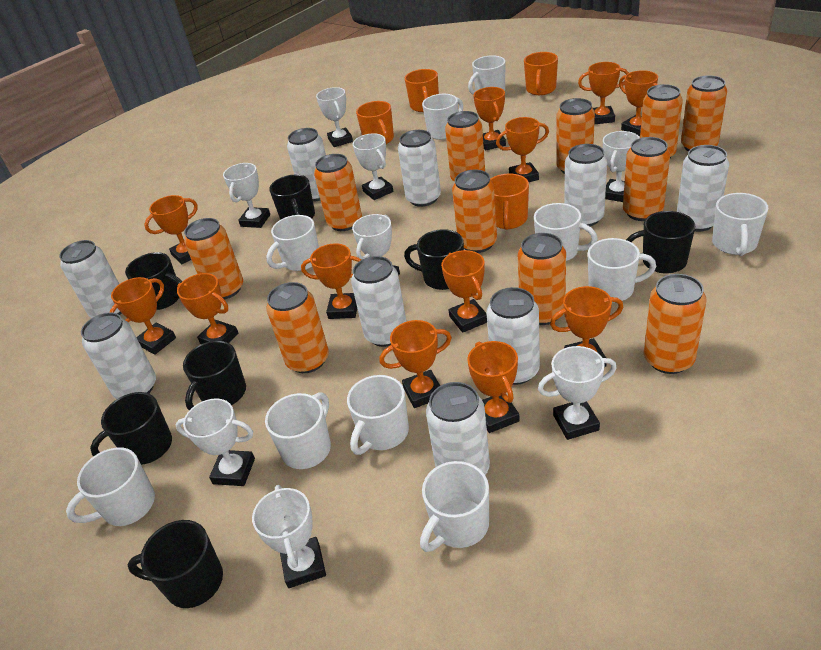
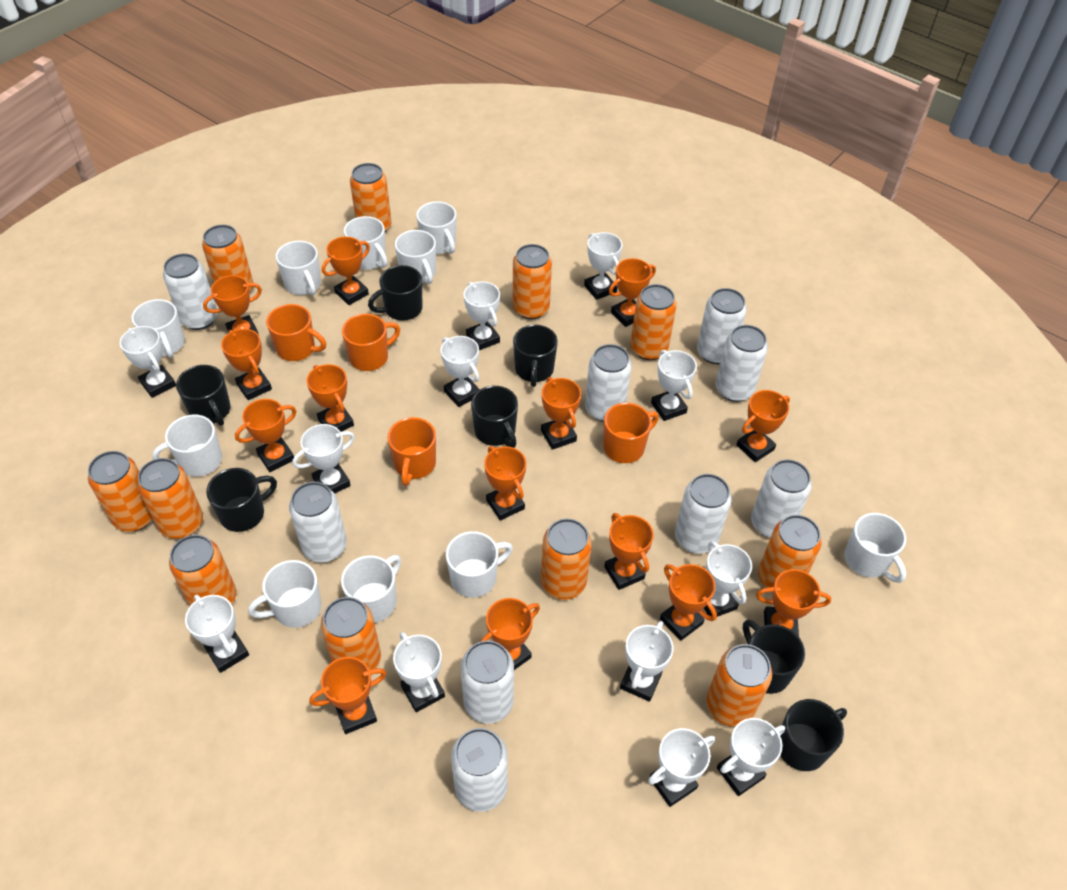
orange trophy: 12 -> 14
white trophy: 8 -> 12

